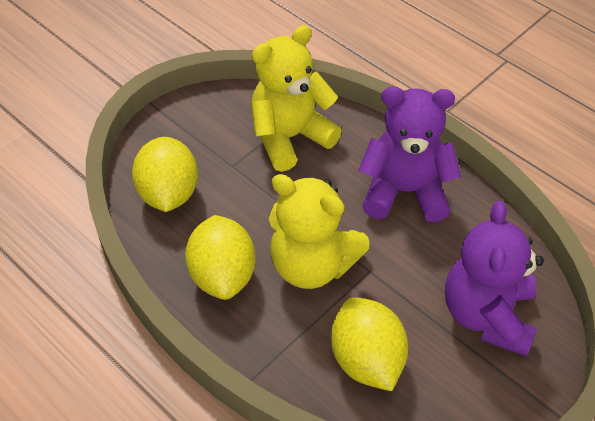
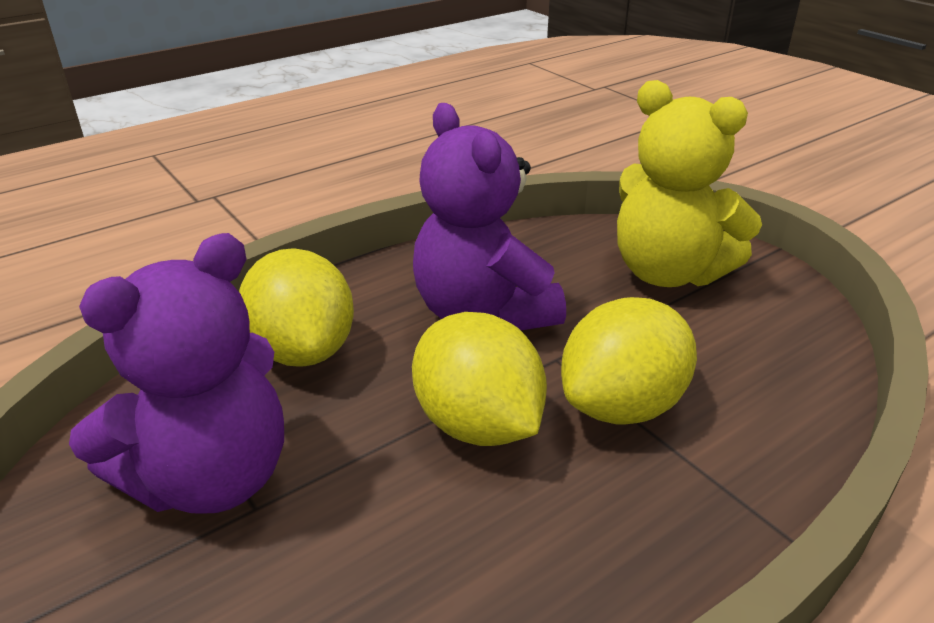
yellow teddy bear: 2 -> 1

